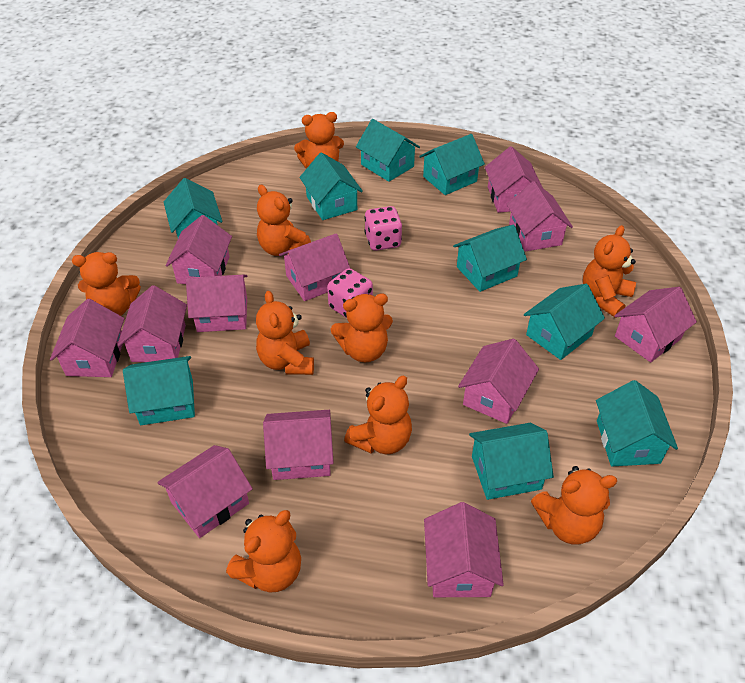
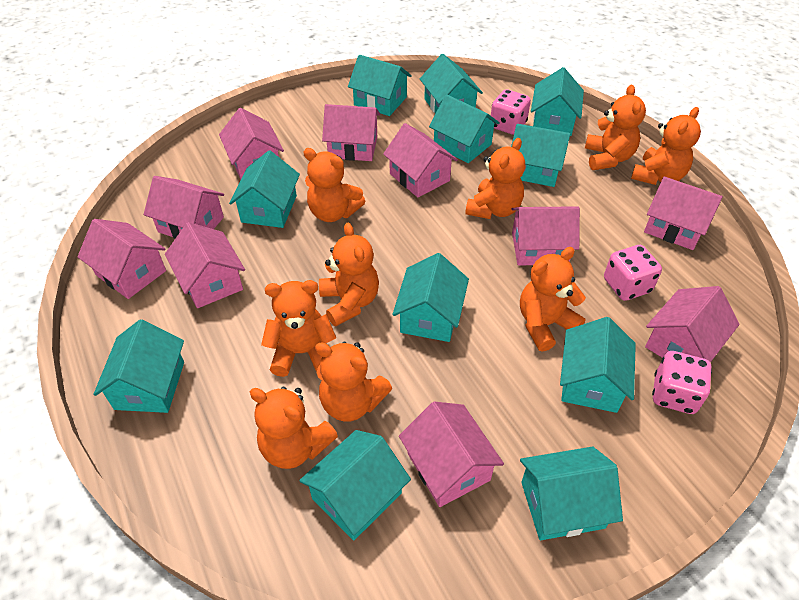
pink dice: 2 -> 3
pink house: 12 -> 10
turquoise house: 9 -> 11

